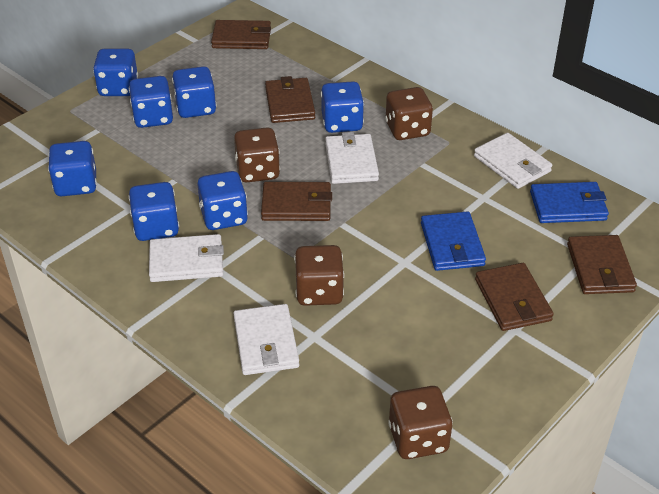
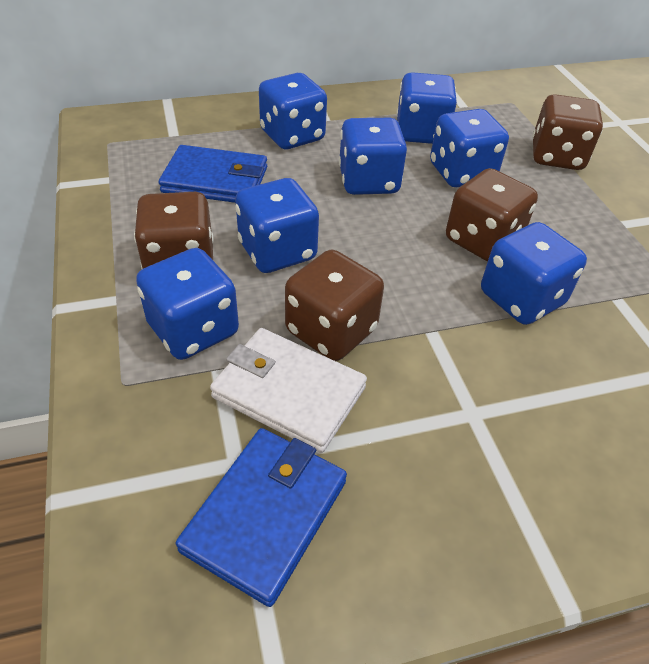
brown wallet: 5 -> 0
white wallet: 4 -> 1

